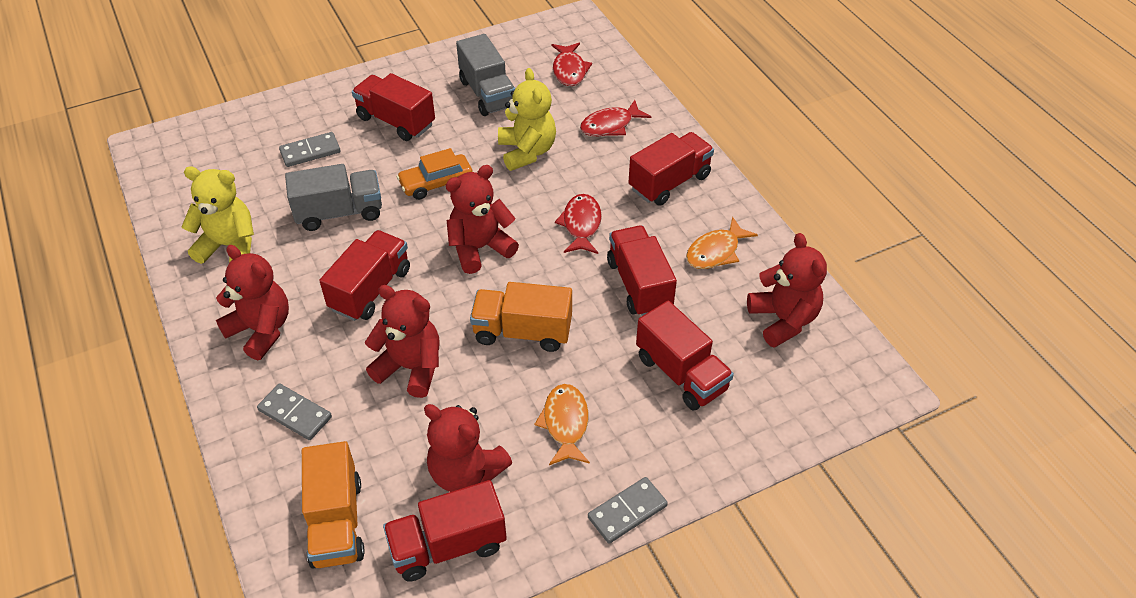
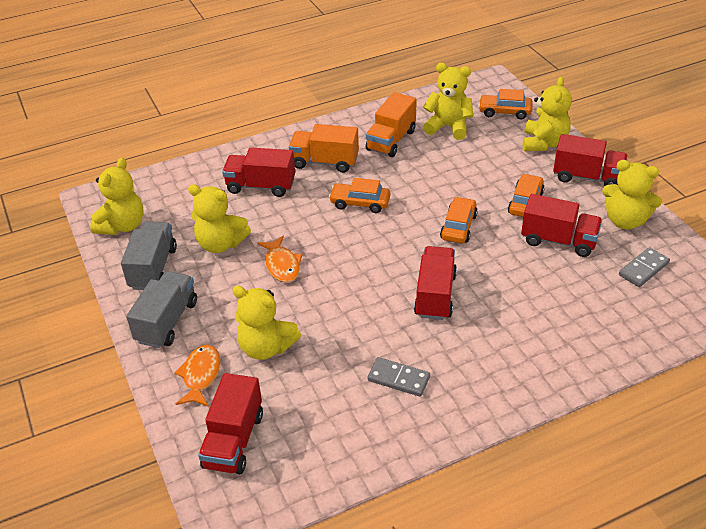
grey domino: 3 -> 2
orange car: 1 -> 4
red fish: 3 -> 0
red teddy bear: 5 -> 0
red truck: 6 -> 5
yellow teddy bear: 2 -> 6

